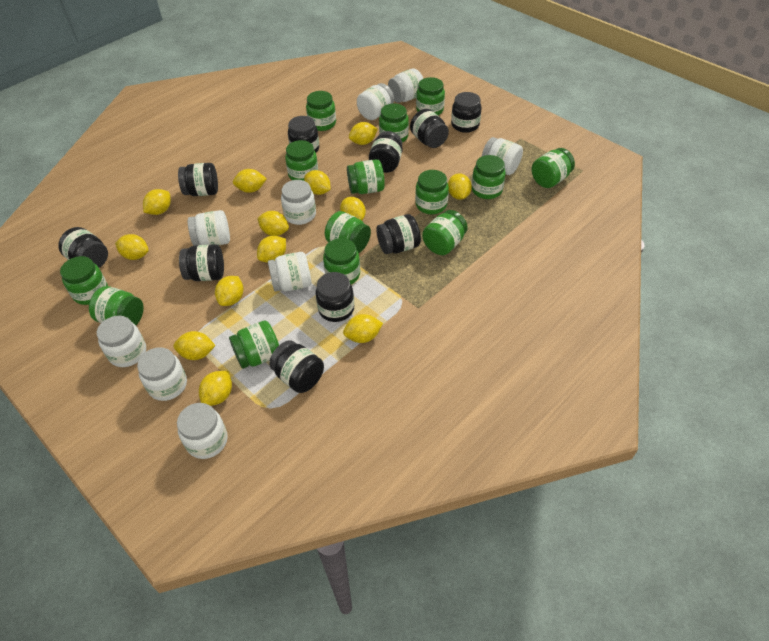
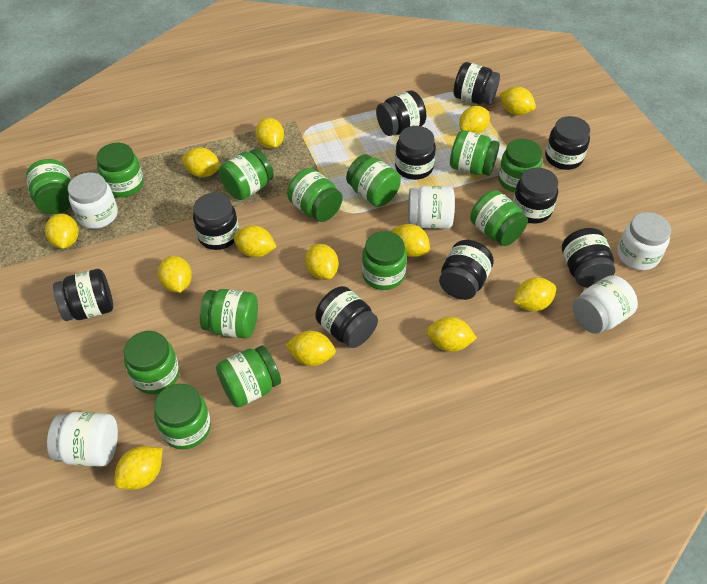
green jar: 14 -> 13
white jar: 9 -> 5

